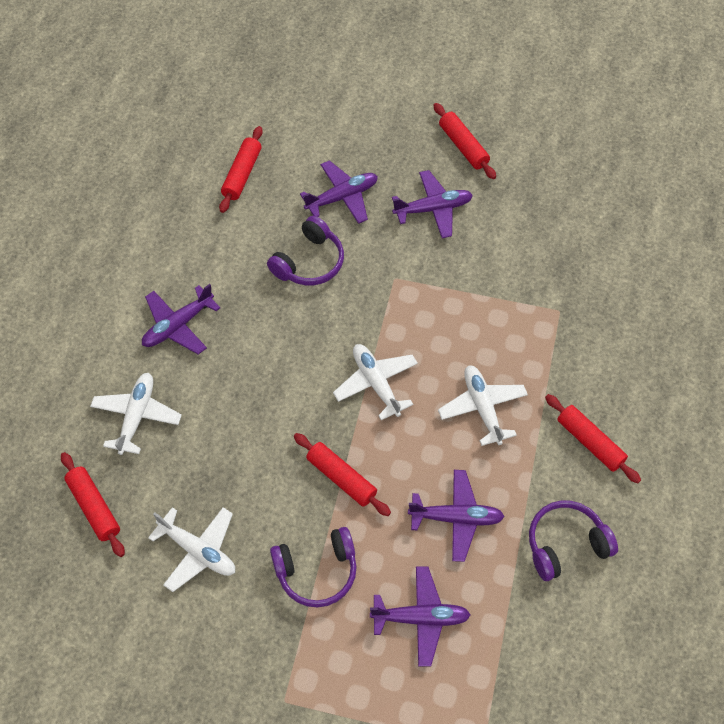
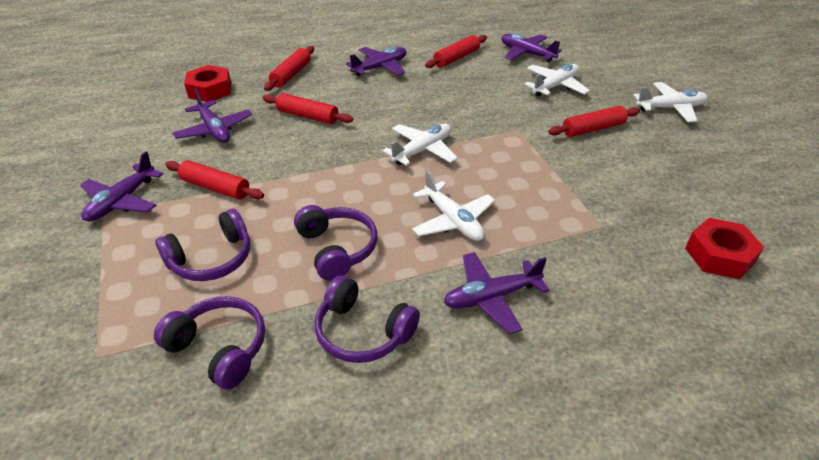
purple headphones: 3 -> 4
red nut: 0 -> 2

